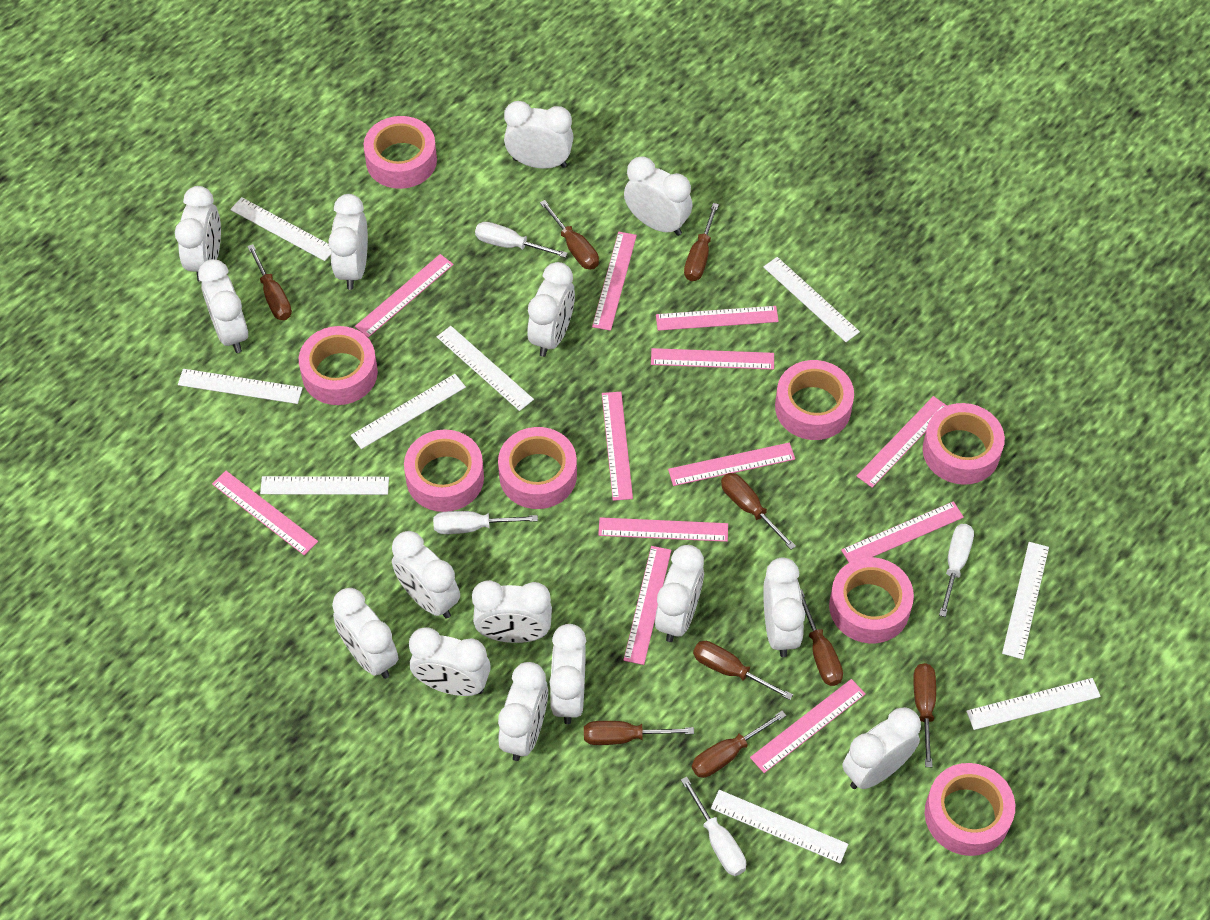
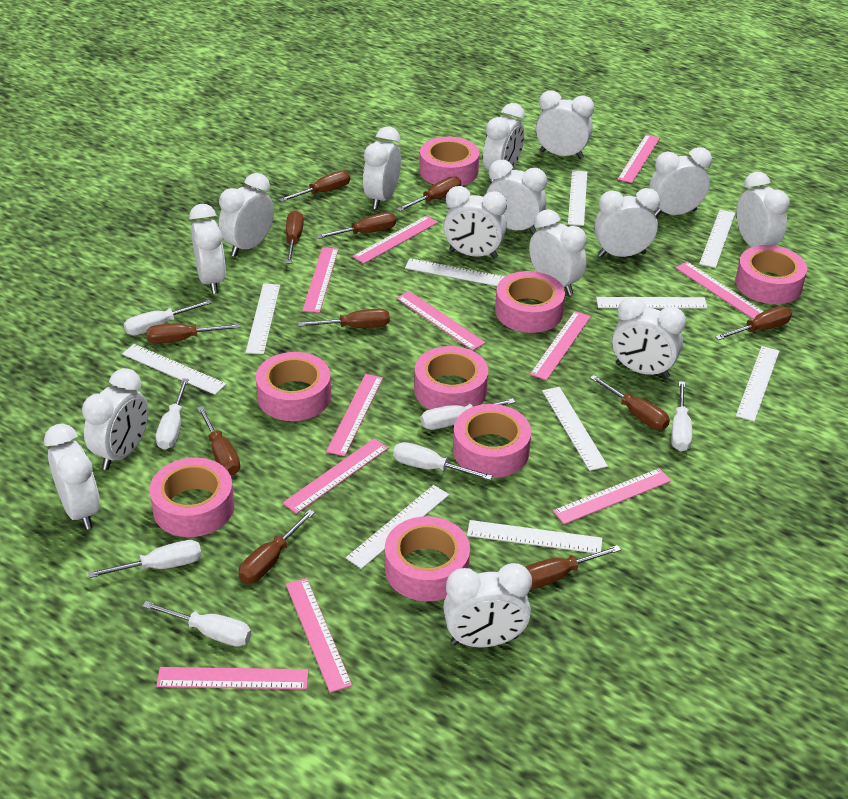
brown screwdriver: 9 -> 11
pink ruler: 12 -> 11
white ruler: 9 -> 10
white screwdriver: 4 -> 7

